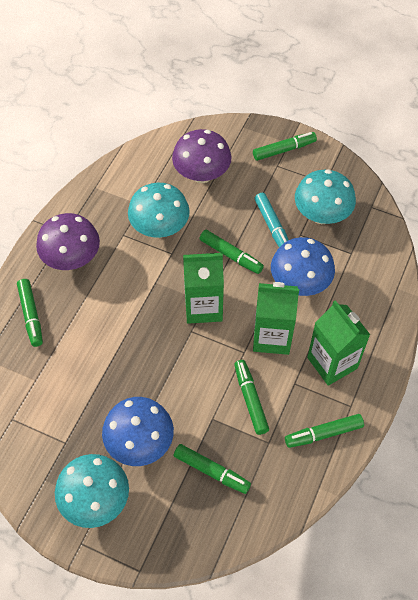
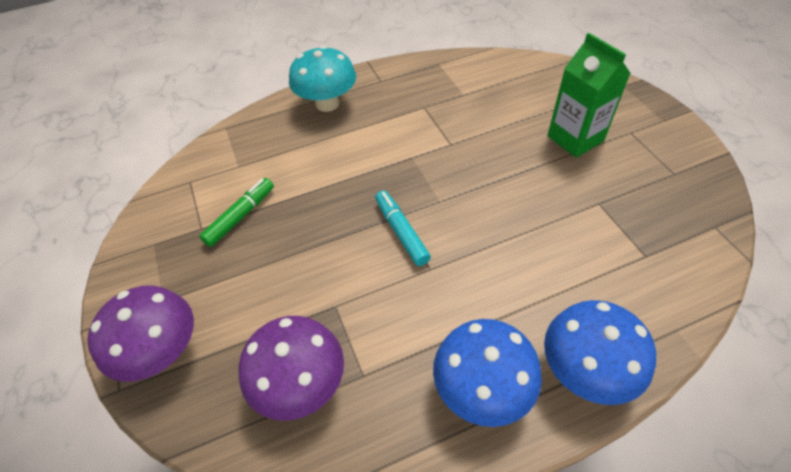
green carton: 3 -> 1
green marker: 6 -> 1
turquoise mushroom: 3 -> 1

